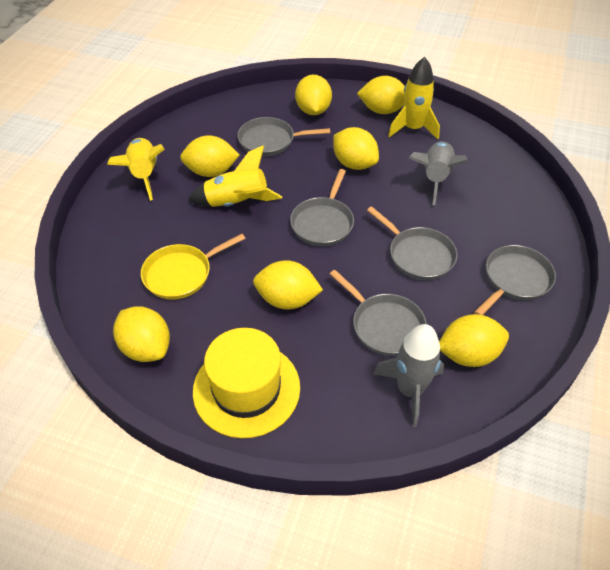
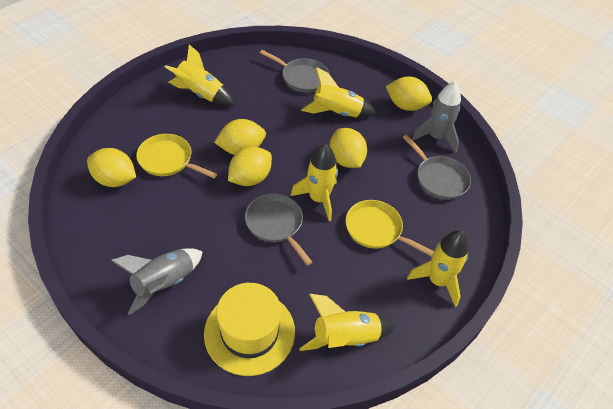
grey pan: 5 -> 3
yellow lemon: 7 -> 5
yellow pan: 1 -> 2
yellow rocket: 3 -> 5

